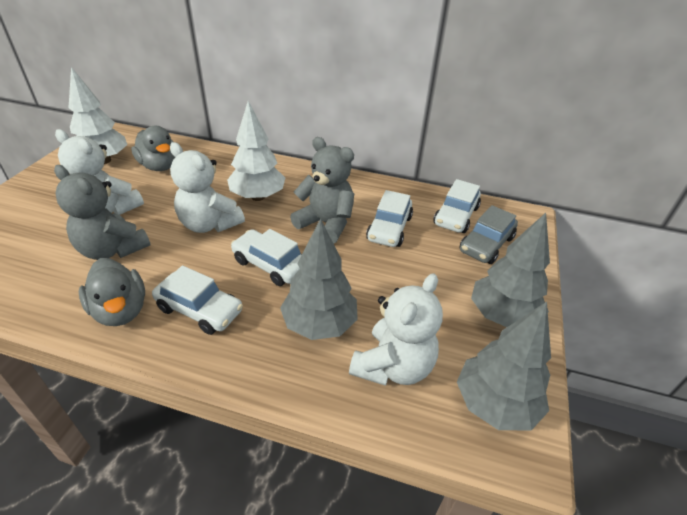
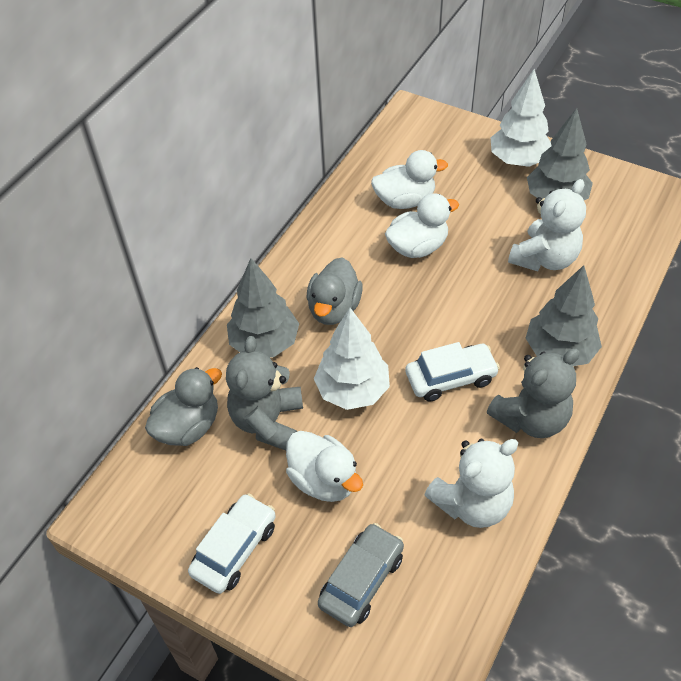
white car: 4 -> 2
white duck: 0 -> 3
white teddy bear: 3 -> 2

